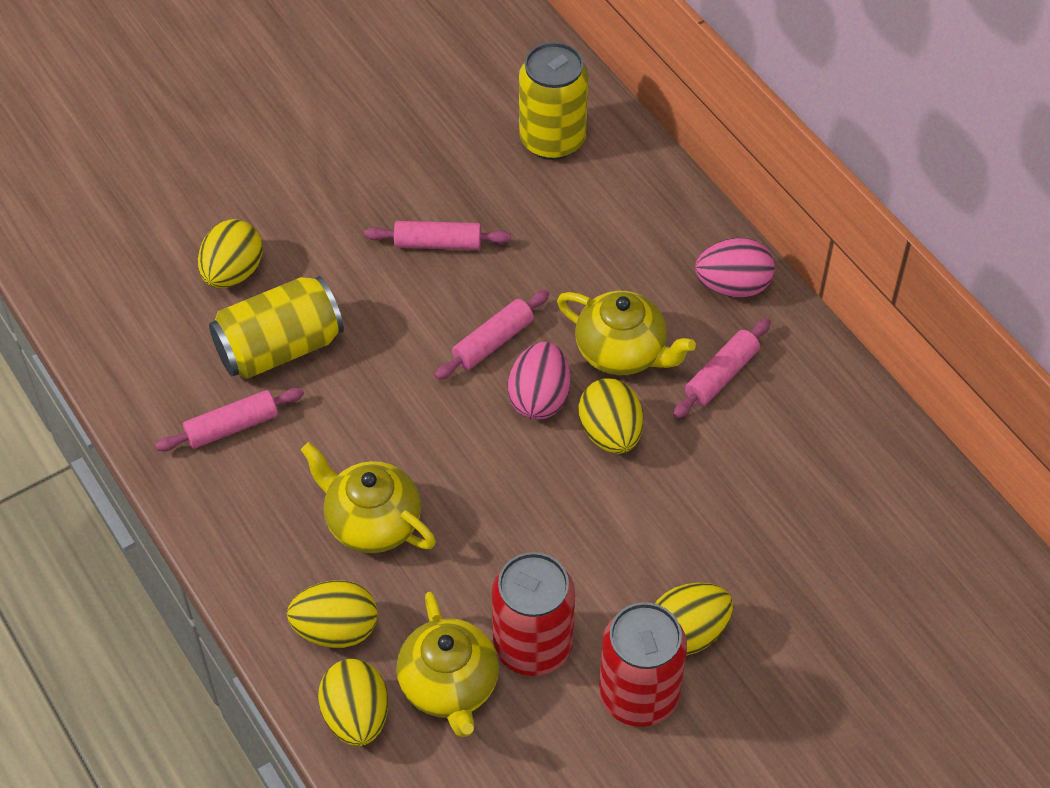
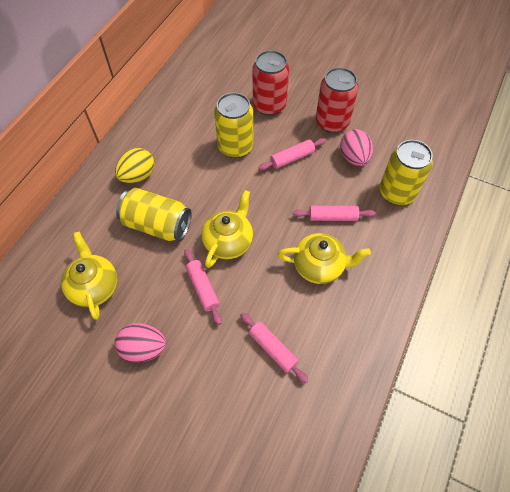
yellow can: 2 -> 3
yellow egg: 5 -> 1

